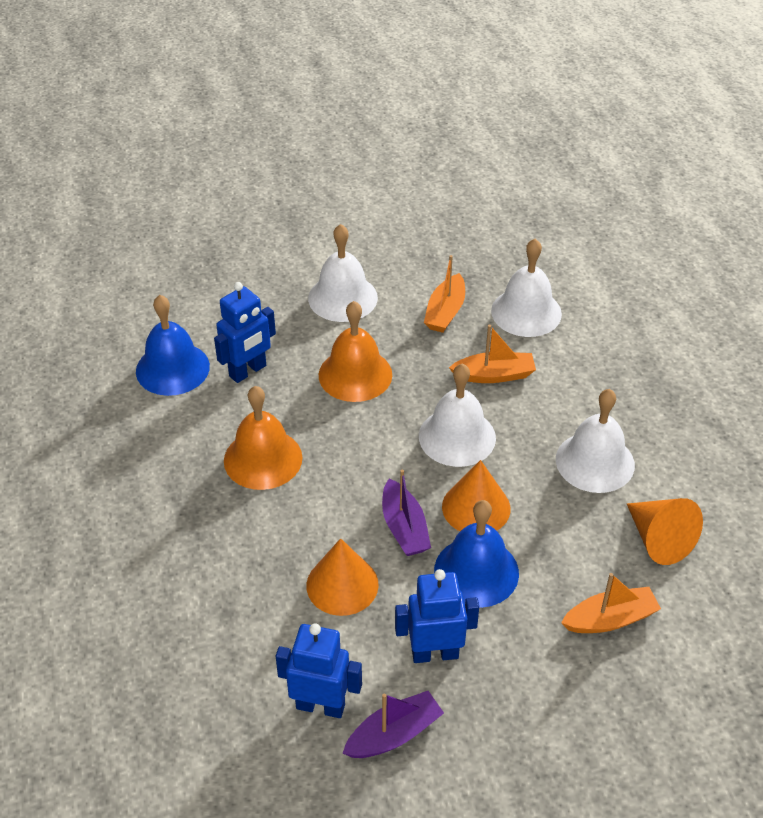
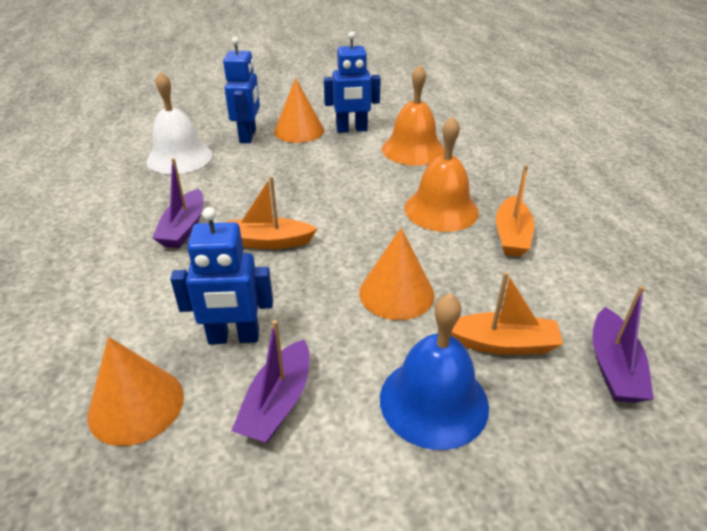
blue bell: 2 -> 1
purple boat: 2 -> 3
white bell: 4 -> 1

